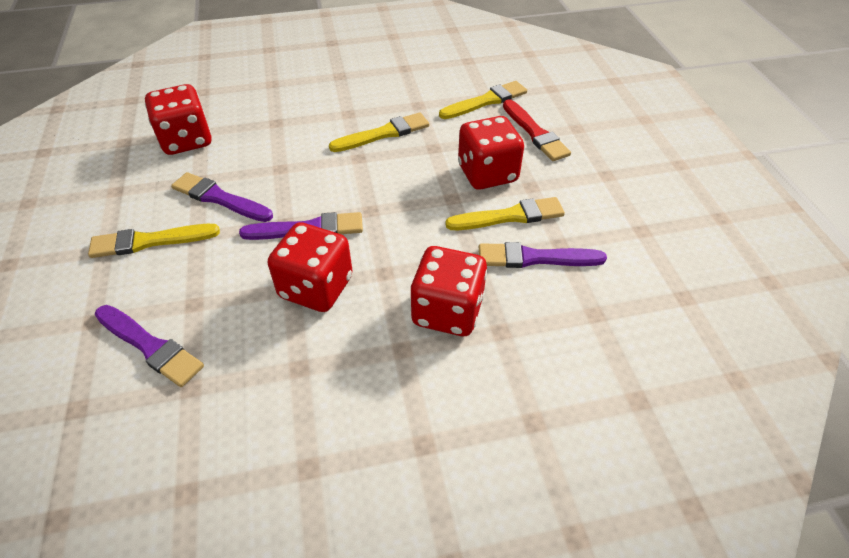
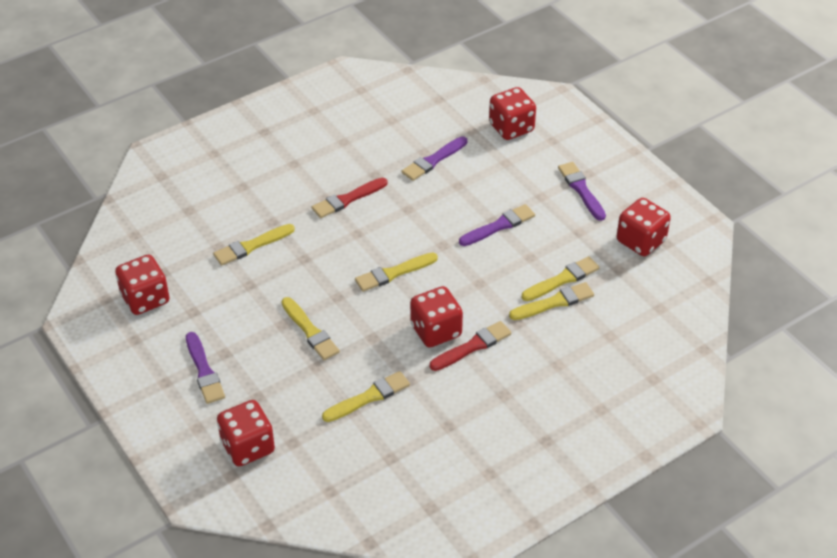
red brush: 1 -> 2
red dice: 4 -> 5
yellow brush: 4 -> 6

